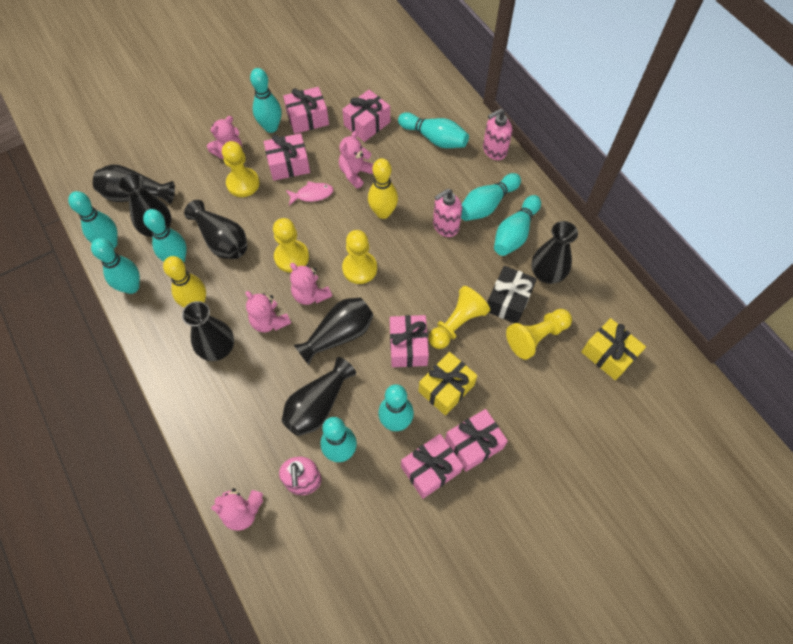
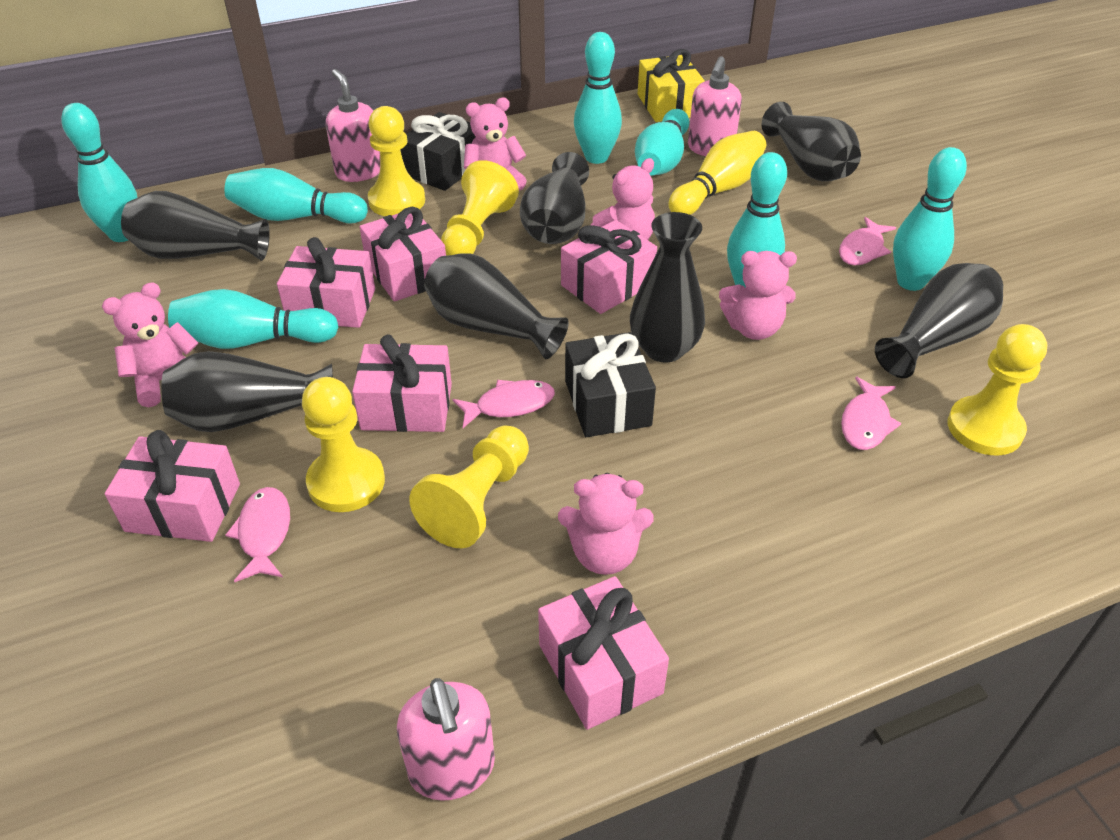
black gift: 1 -> 2
pink fish: 1 -> 4
turquoise bowling pin: 9 -> 7
yellow bowling pin: 2 -> 1
yellow gift: 2 -> 1

